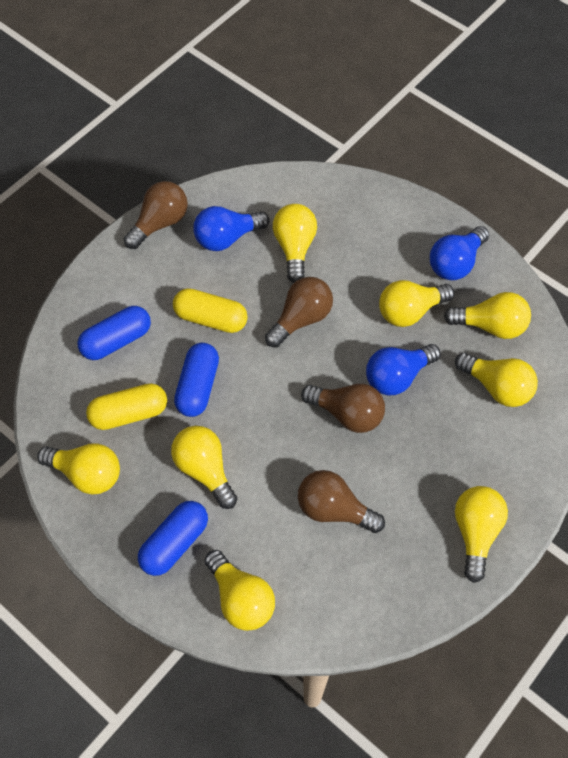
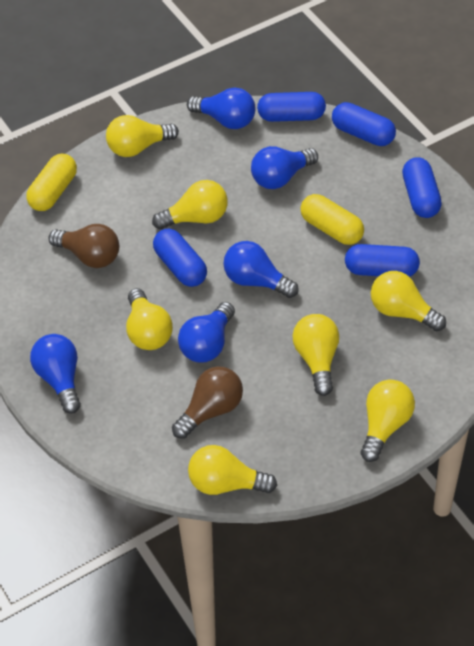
blue capsule: 3 -> 5
blue light bulb: 3 -> 5
brown light bulb: 4 -> 2
yellow light bulb: 8 -> 7

